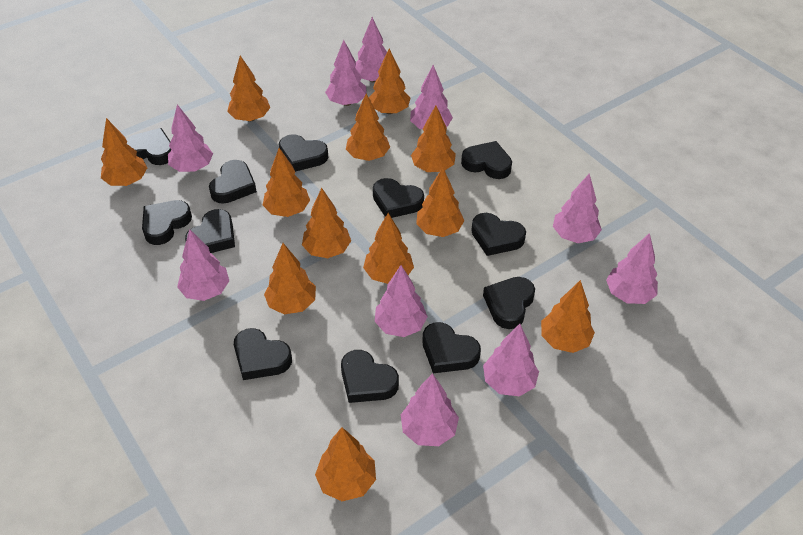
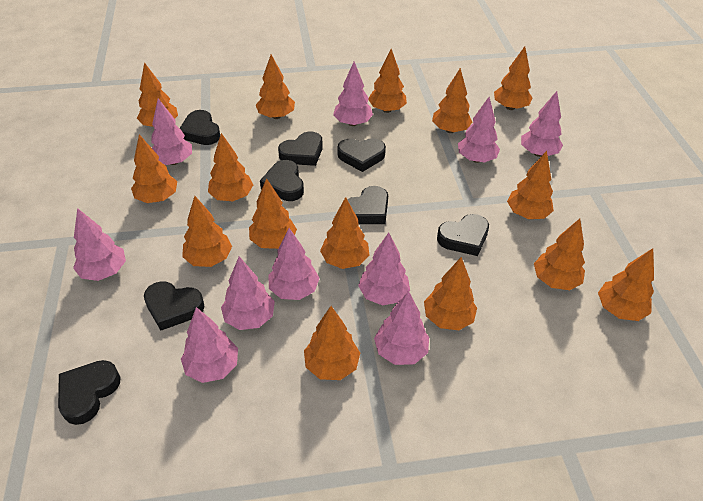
black heart: 12 -> 8
orange tree: 12 -> 15

